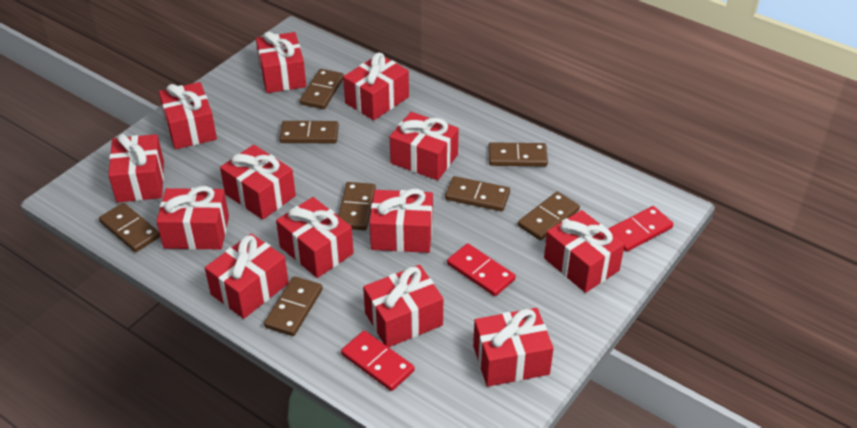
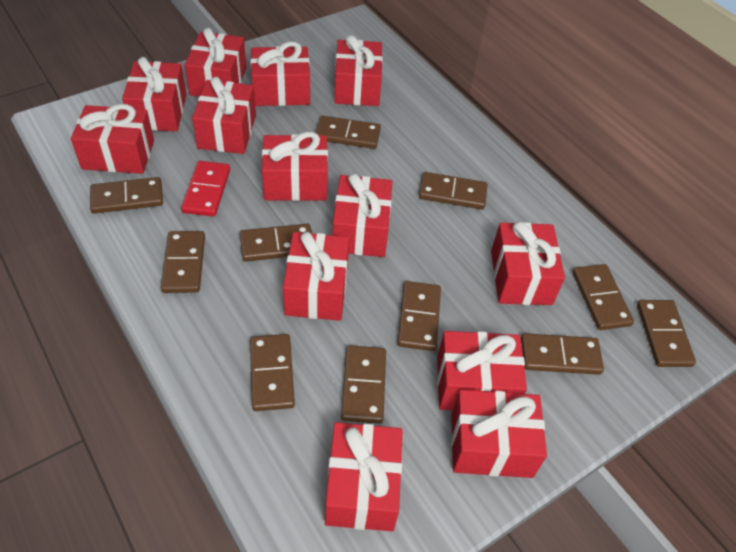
brown domino: 8 -> 11
red domino: 3 -> 1

